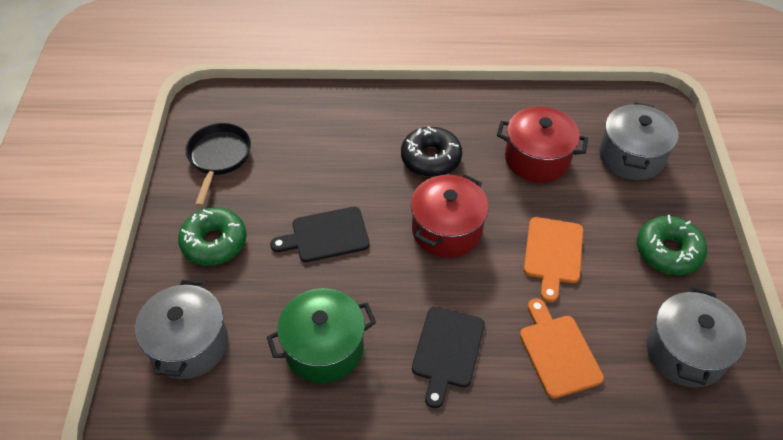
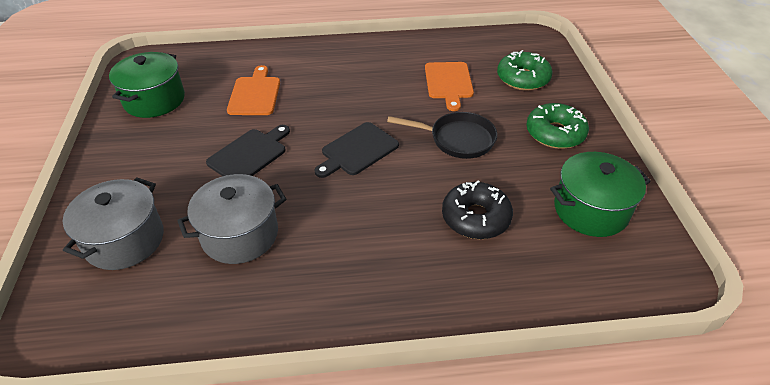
green pot: 1 -> 2
grey pot: 3 -> 2
red pot: 2 -> 0

